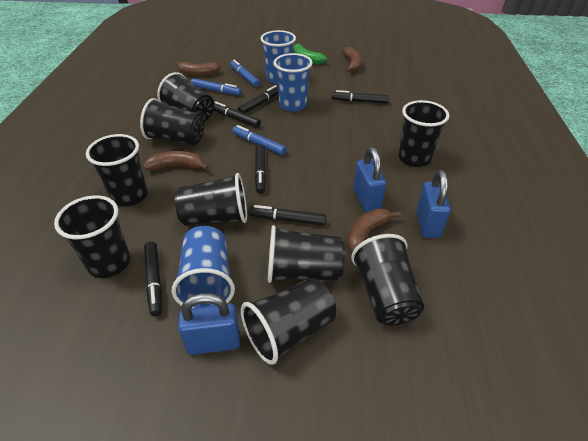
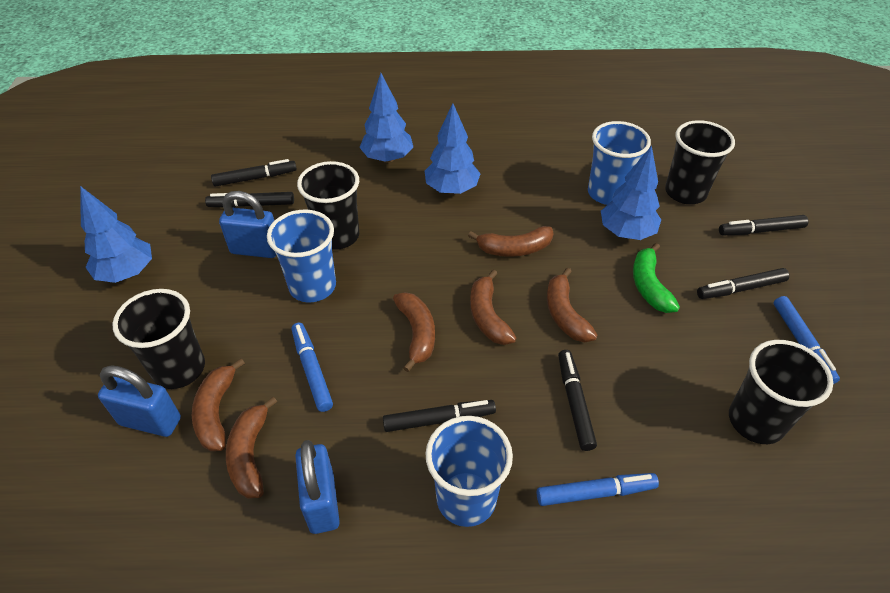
black cup: 9 -> 4
blue tree: 0 -> 4
brown banana: 4 -> 6

